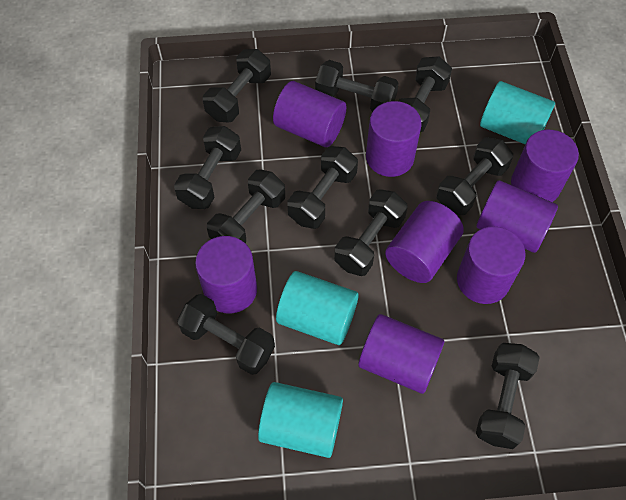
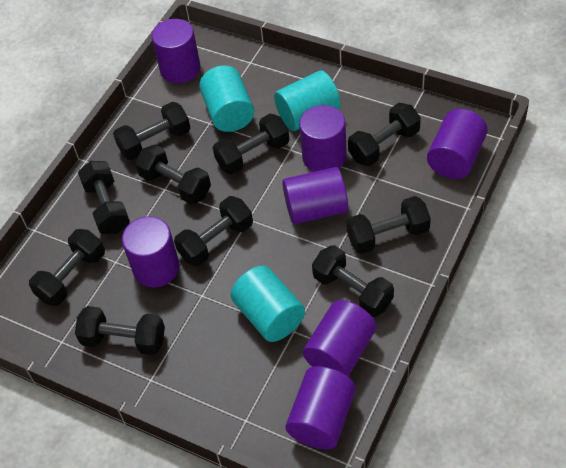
purple cylinder: 8 -> 7

